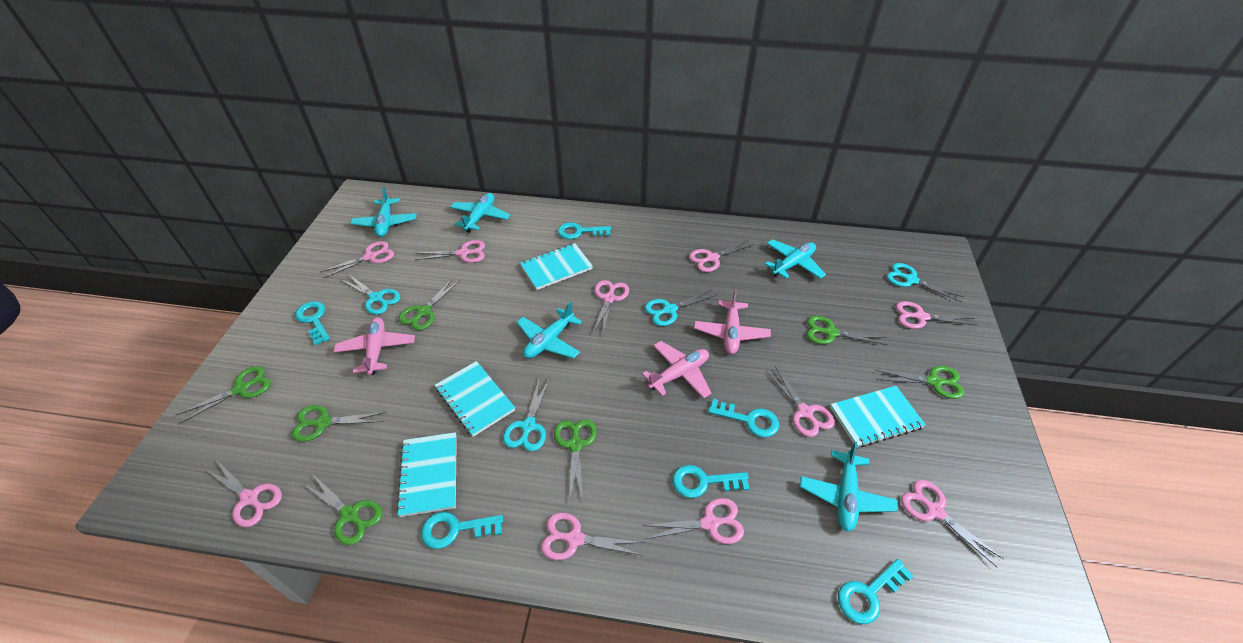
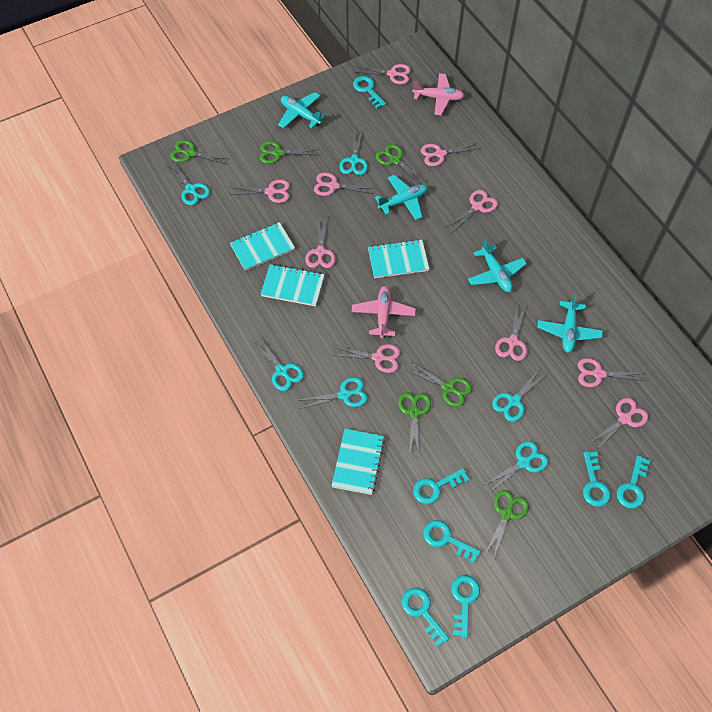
green scissors: 7 -> 6
pink plane: 3 -> 2
turquoise key: 6 -> 7
turquoise plane: 5 -> 4
turquoise scissors: 4 -> 6

